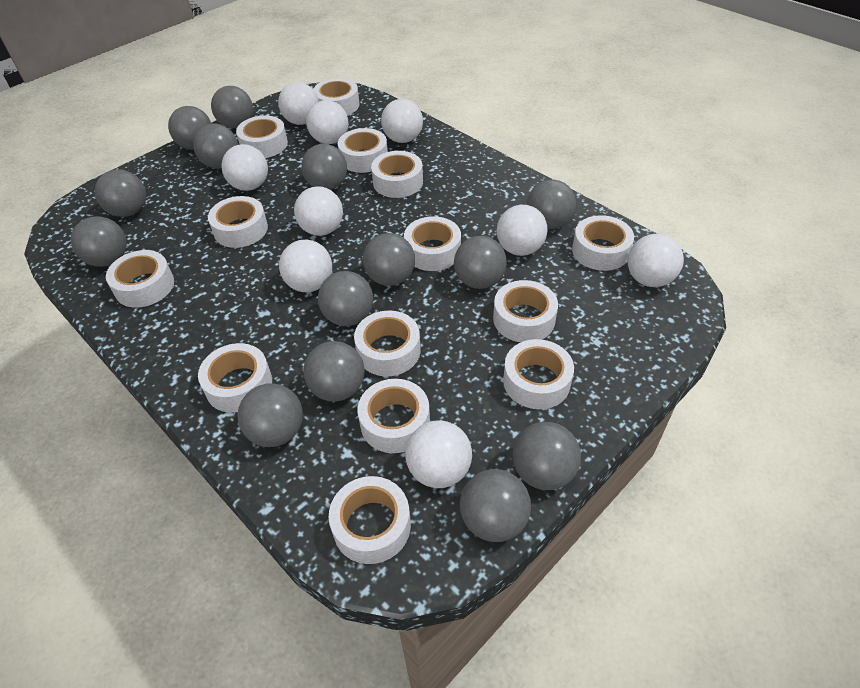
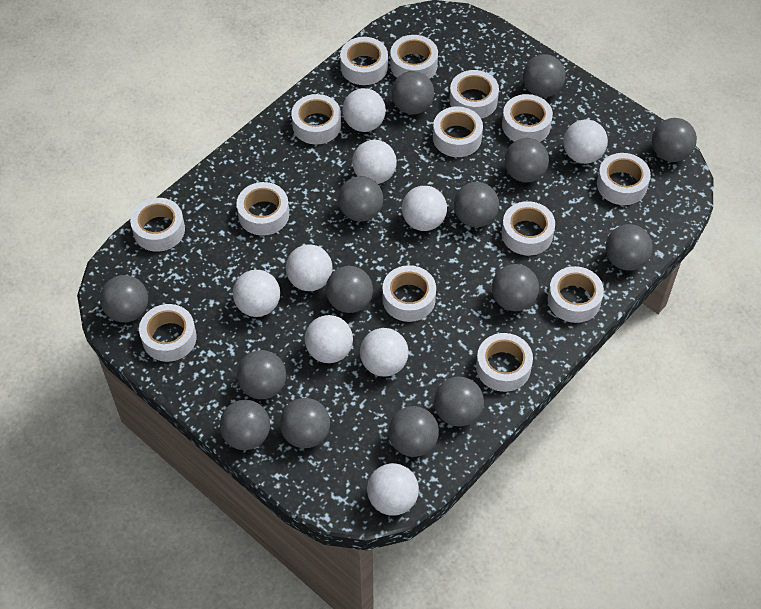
grey ball: 14 -> 15

